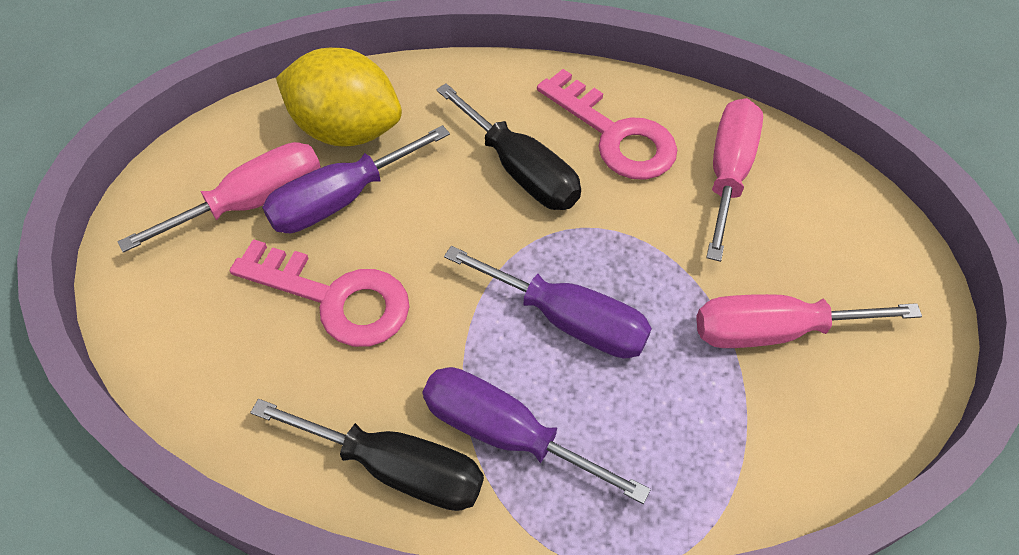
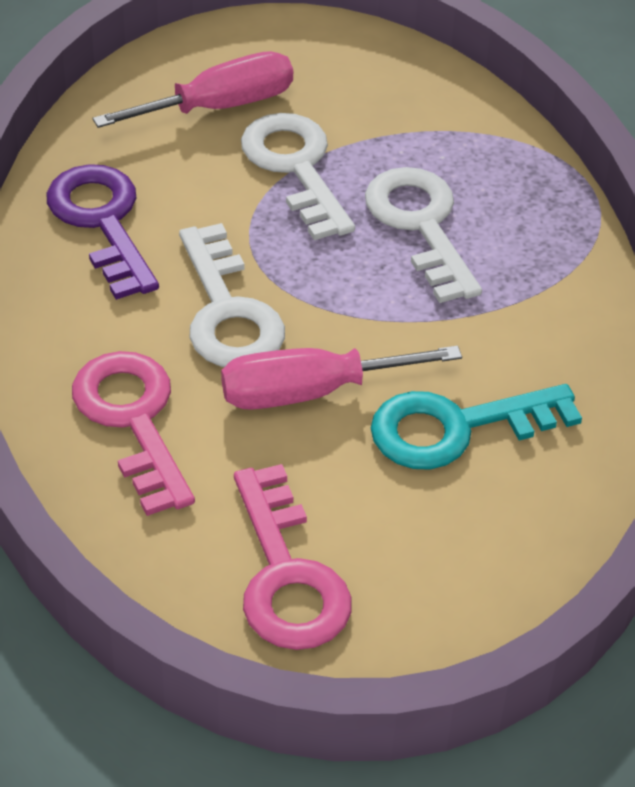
black screwdriver: 2 -> 0
pink screwdriver: 3 -> 2
purple key: 0 -> 1
purple screwdriver: 3 -> 0
turquoise key: 0 -> 1
white key: 0 -> 3
yellow lemon: 1 -> 0

